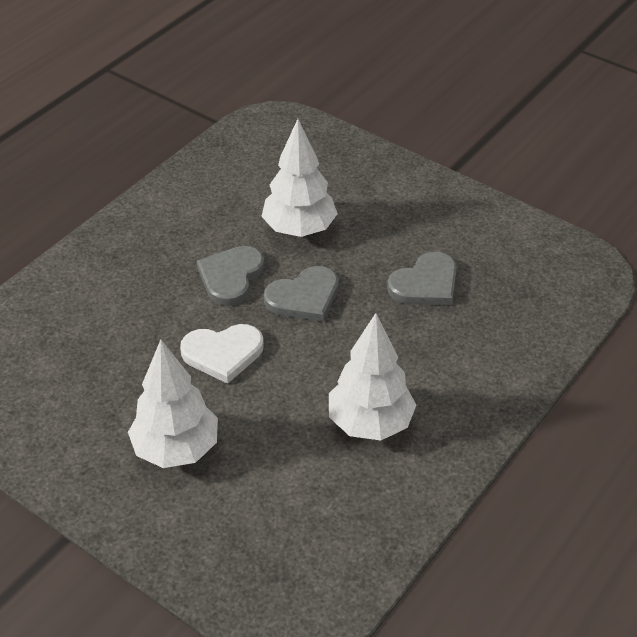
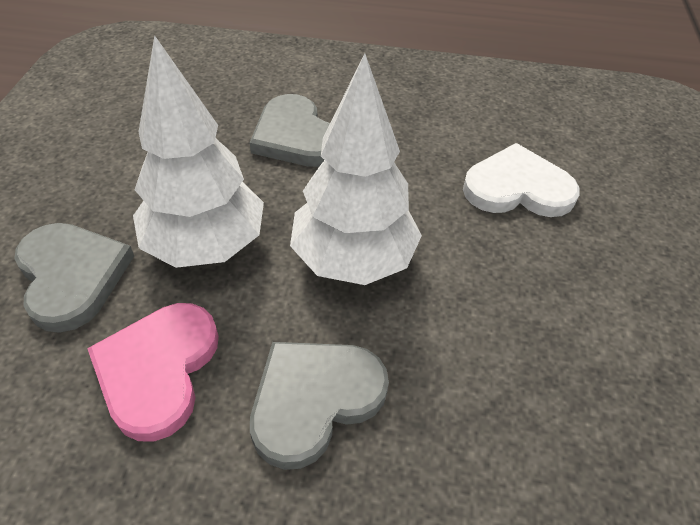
pink heart: 0 -> 1
white tree: 3 -> 2

